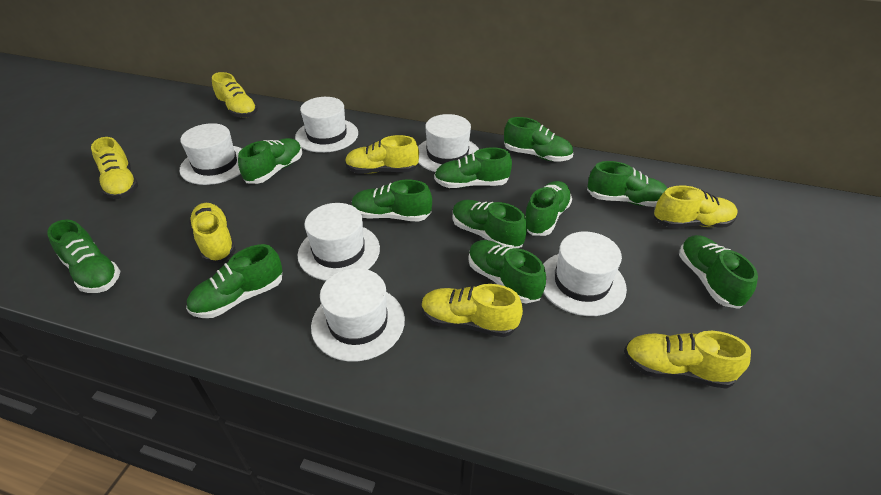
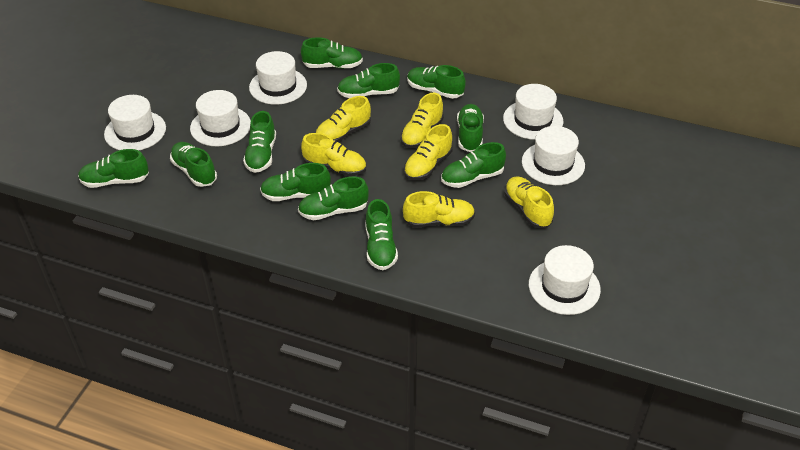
yellow shoe: 7 -> 6

